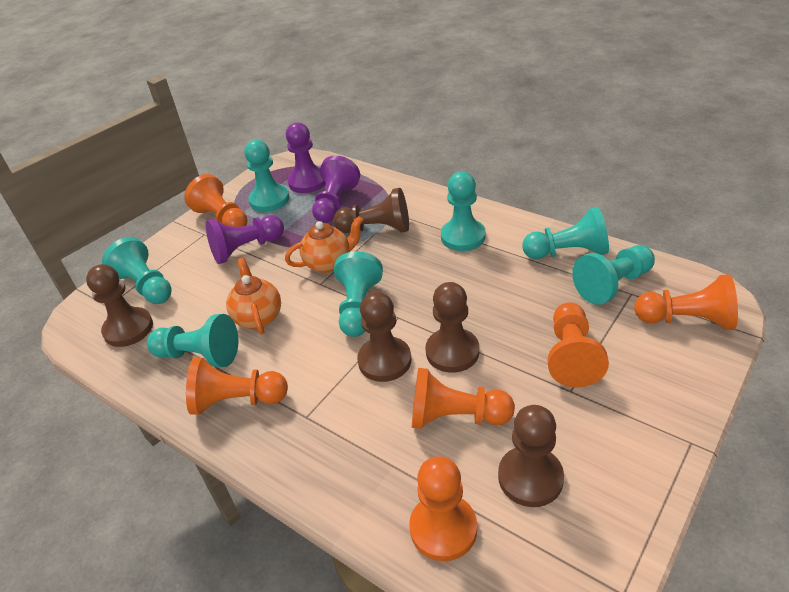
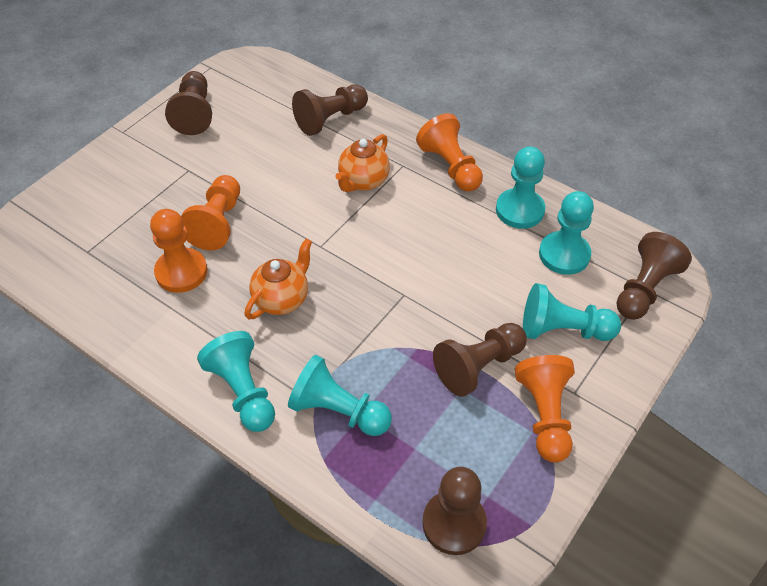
orange pawn: 6 -> 4
purple pawn: 3 -> 0
turquoise pawn: 7 -> 5

